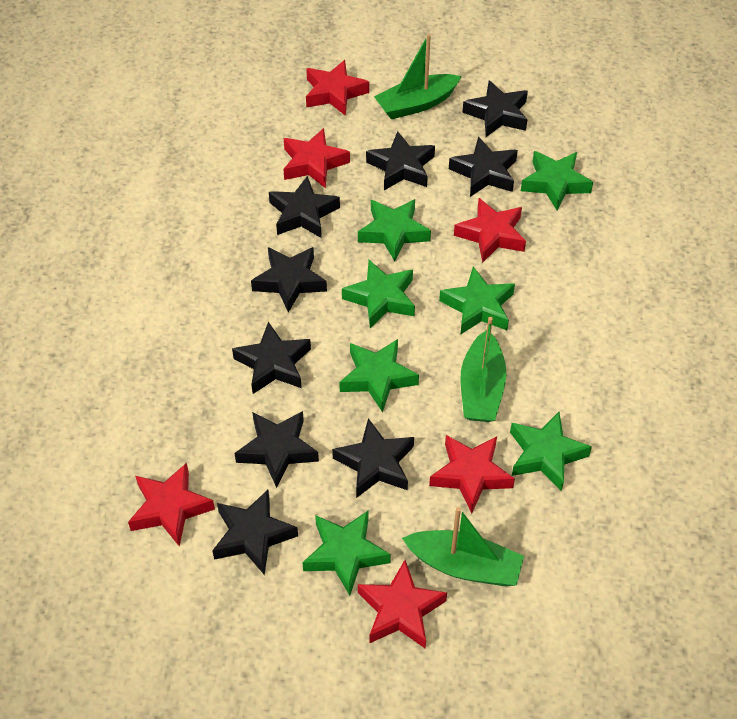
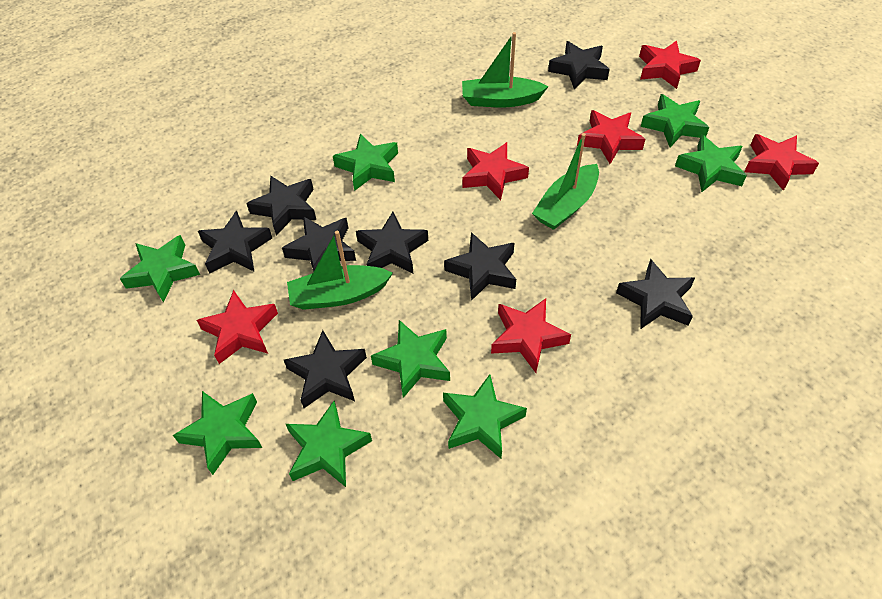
black star: 9 -> 8
green star: 7 -> 8

